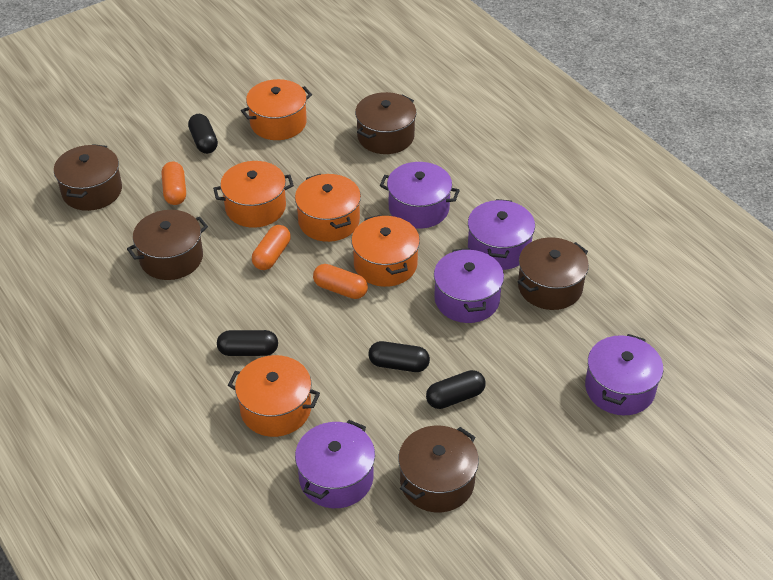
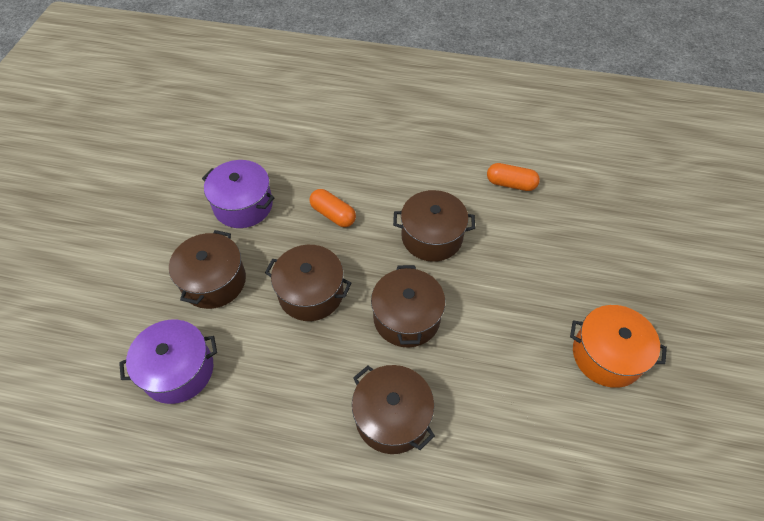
black capsule: 4 -> 0
orange capsule: 3 -> 2
orange pot: 5 -> 1
purple pot: 5 -> 2

